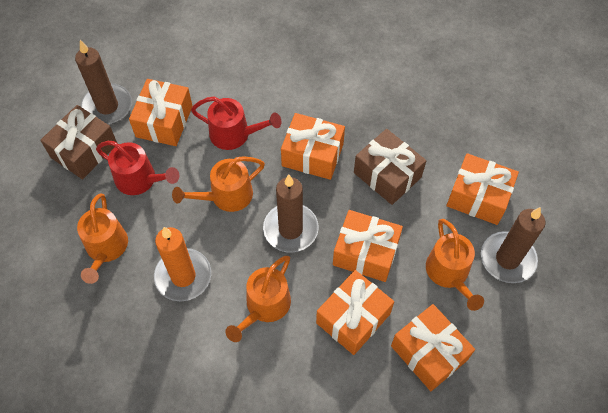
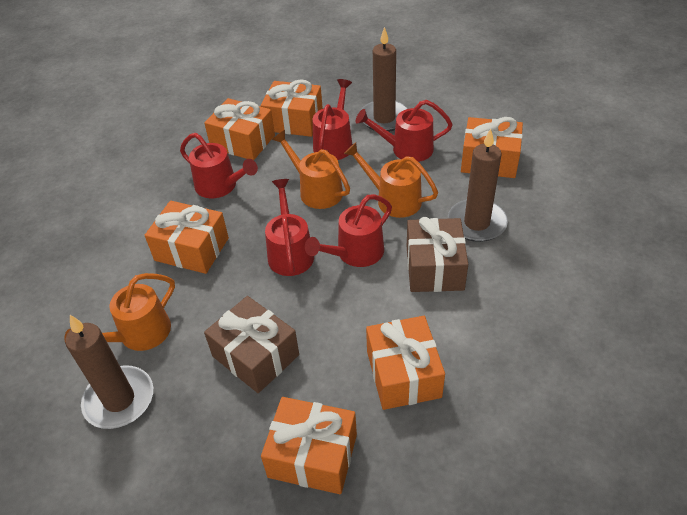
orange candle: 1 -> 0
orange watering can: 4 -> 3
red watering can: 2 -> 5

